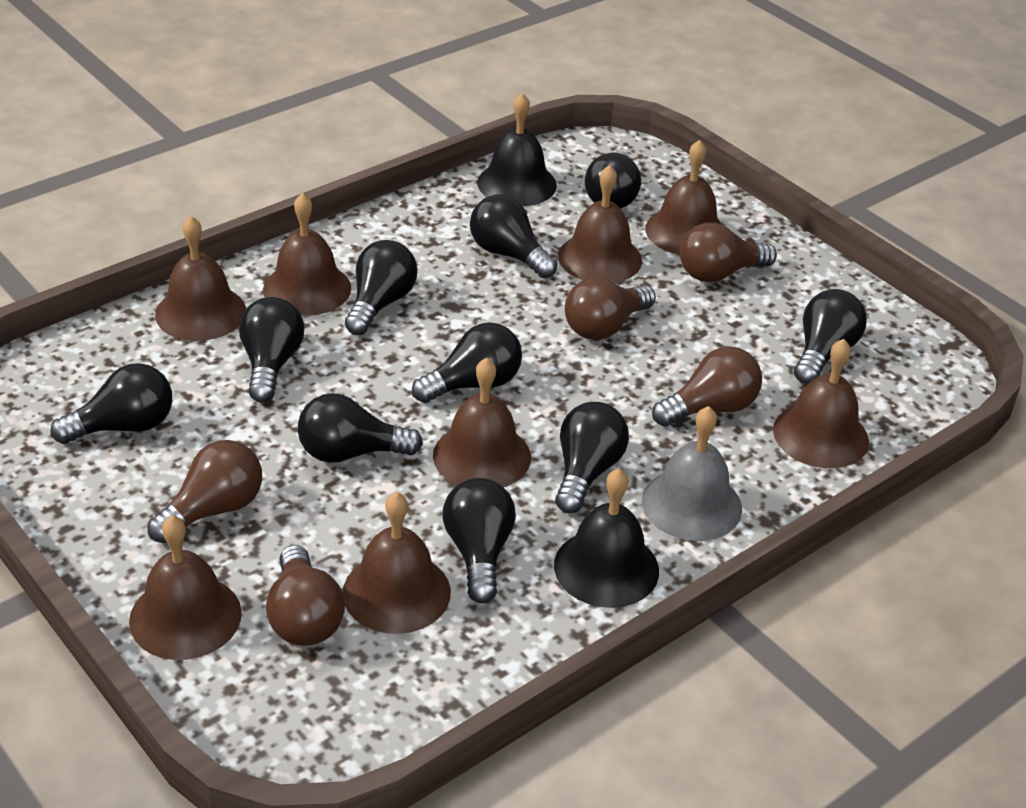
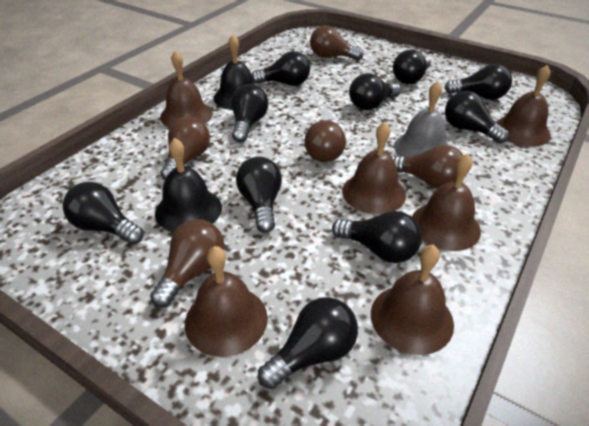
brown bell: 8 -> 6

